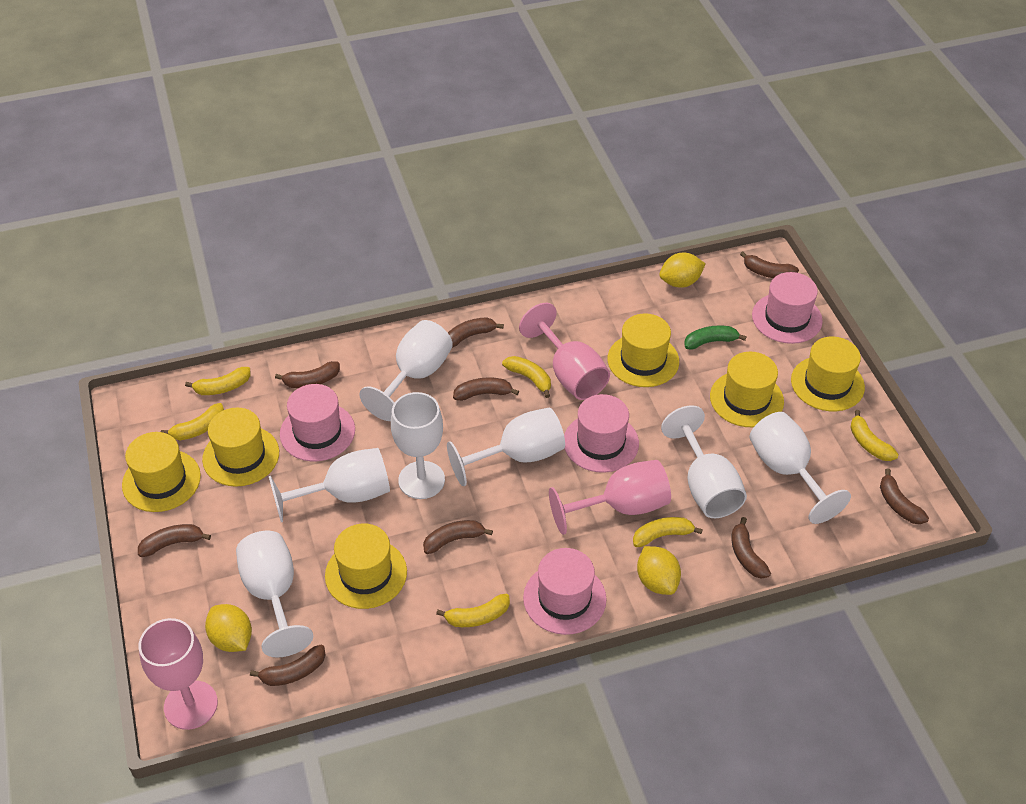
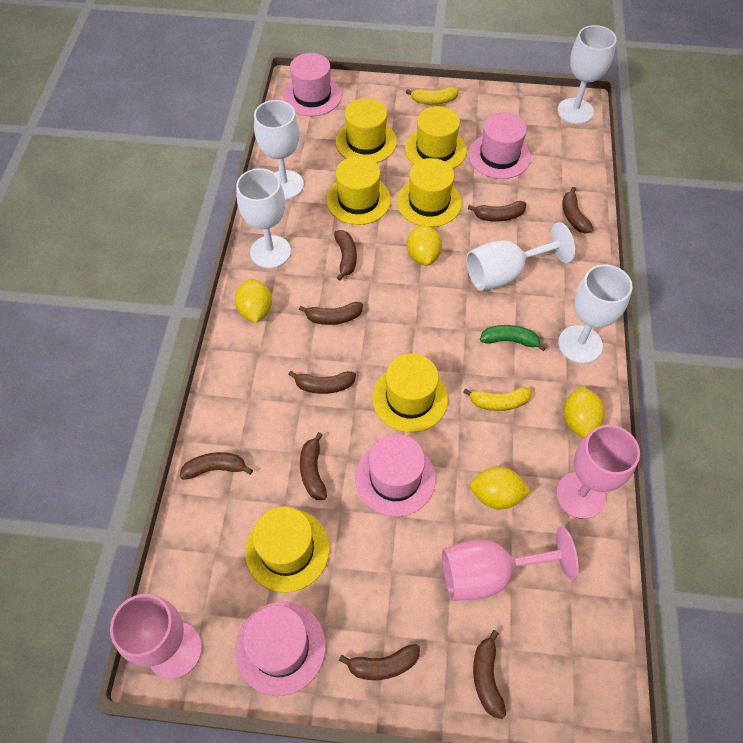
white goblet: 7 -> 5
yellow banana: 6 -> 2
yellow lemon: 3 -> 4

